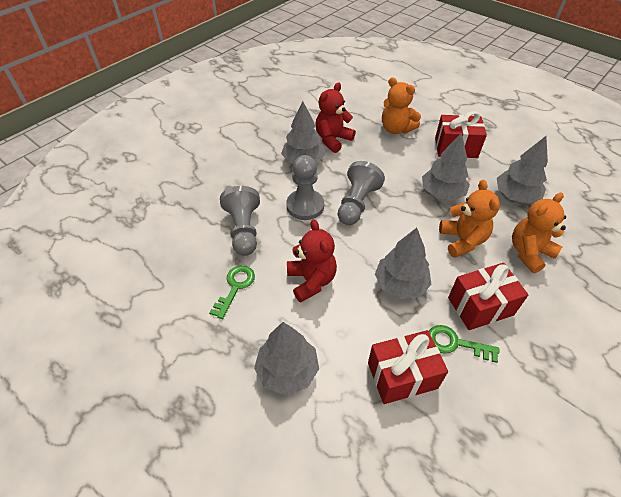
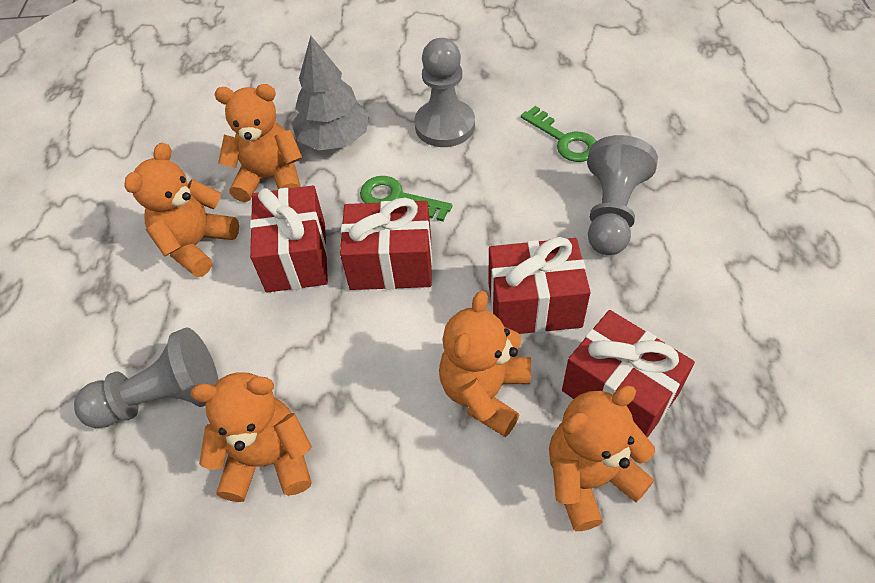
grey tree: 5 -> 1
orange teddy bear: 3 -> 5
red gift: 3 -> 4
red teddy bear: 2 -> 0

